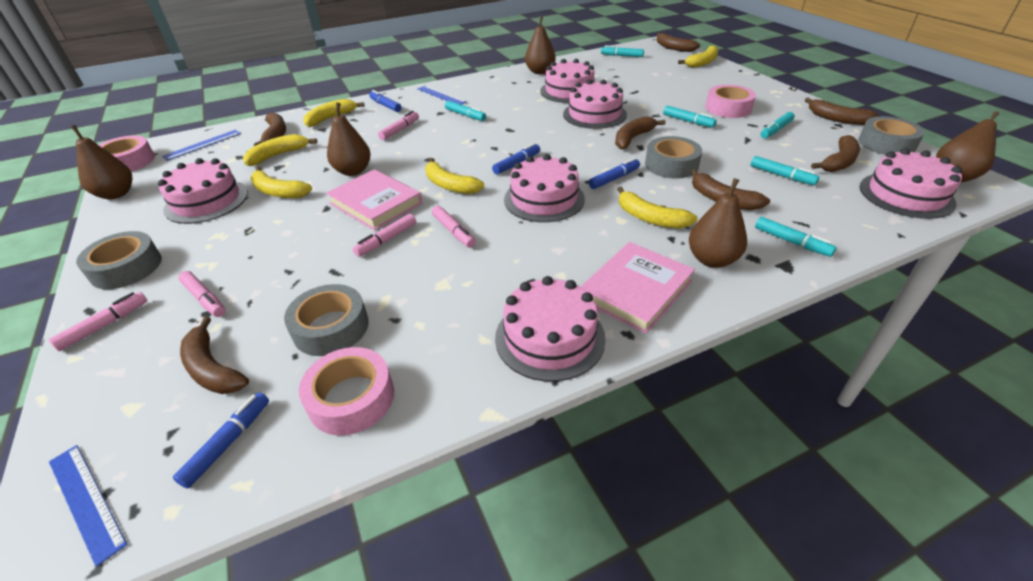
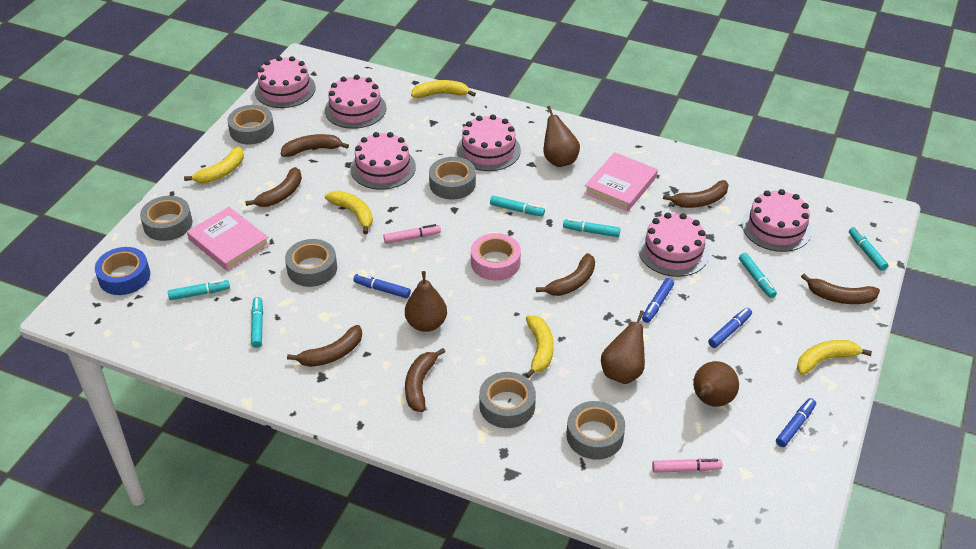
blue ruler: 3 -> 0
blue tape: 0 -> 1
brown pear: 5 -> 4
grey tape: 4 -> 6
pink marker: 5 -> 2
pink tape: 3 -> 1
yellow banana: 6 -> 5

